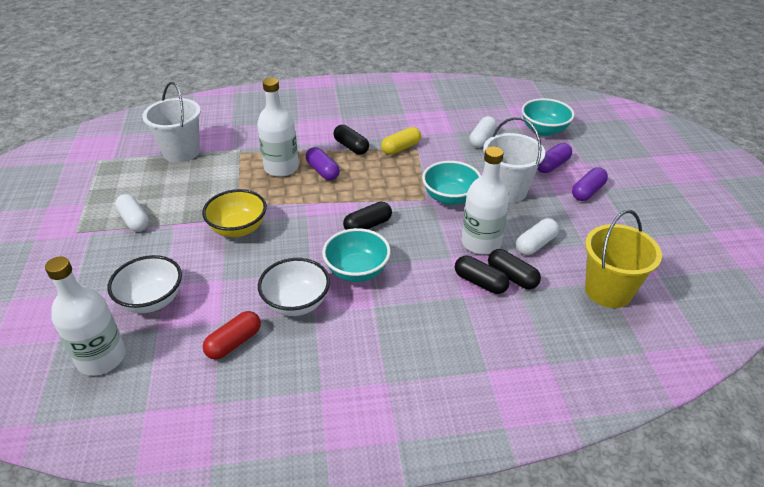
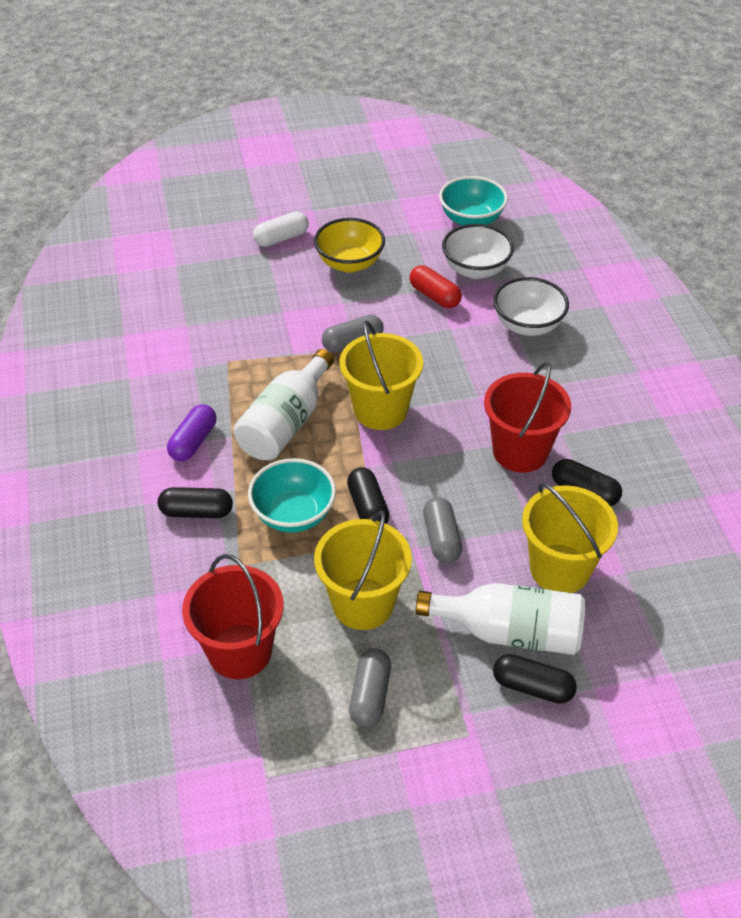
grey capsule: 0 -> 3
purple capsule: 3 -> 1
red bucket: 0 -> 2
turquoise bowl: 3 -> 2
white bottle: 3 -> 2
white bucket: 2 -> 0
white capsule: 3 -> 1
yellow bucket: 1 -> 3
yellow capsule: 1 -> 0

